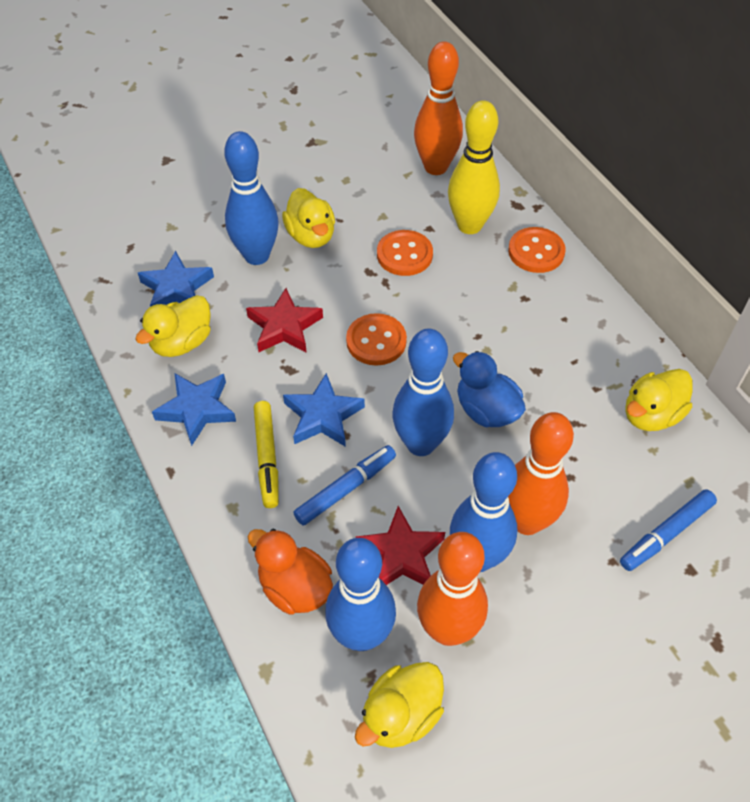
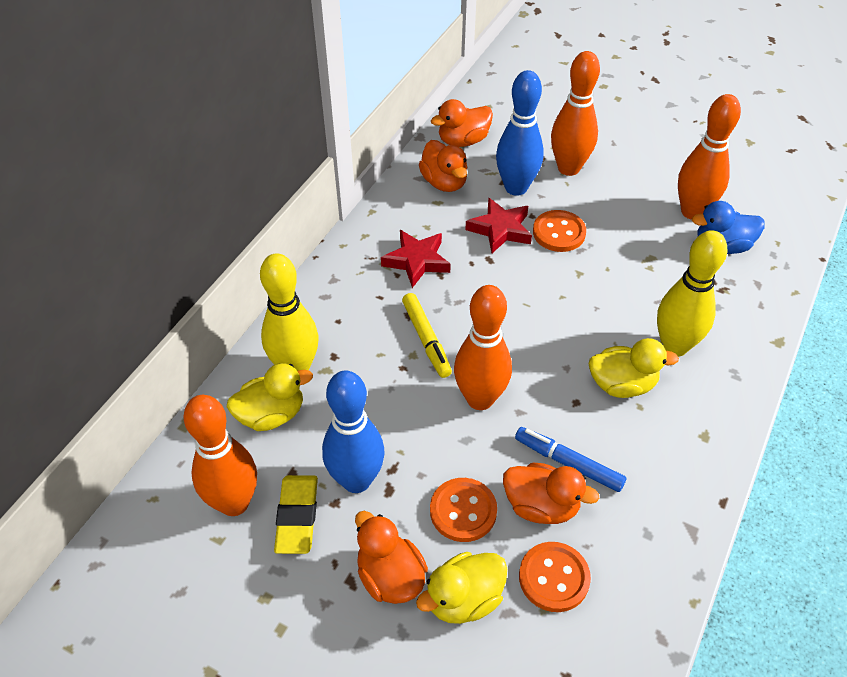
blue bowling pin: 4 -> 2
blue marker: 2 -> 1
blue star: 3 -> 0
orange bowling pin: 3 -> 4
orange duck: 1 -> 4
yellow bowling pin: 1 -> 2
yellow duck: 4 -> 3
yellow eraser: 0 -> 1

